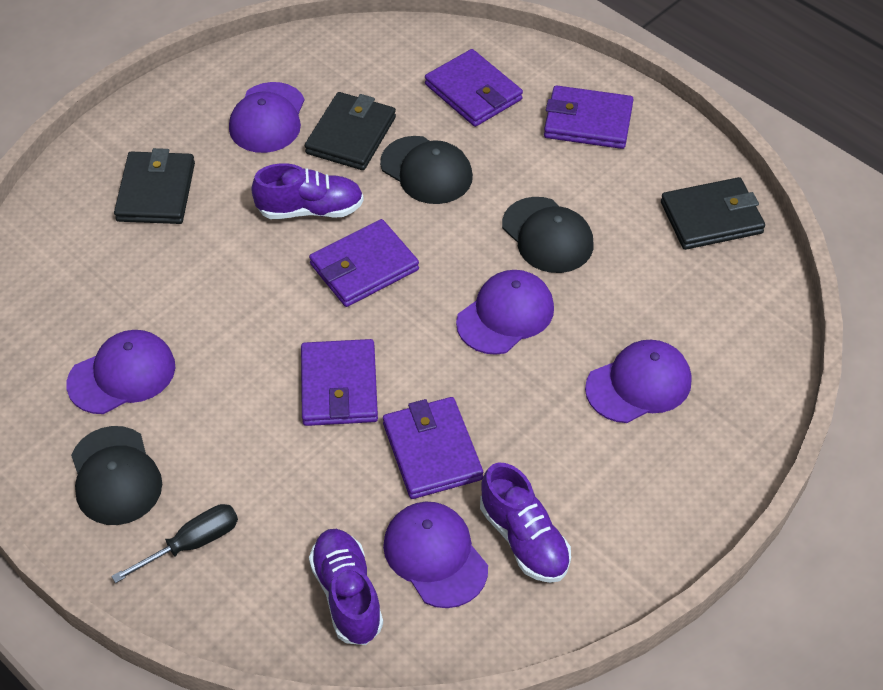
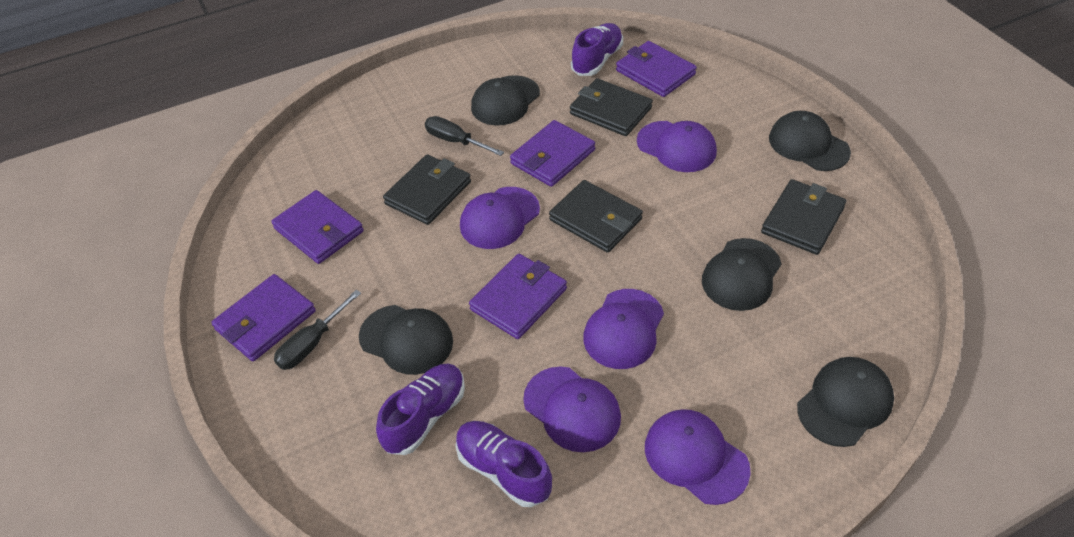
black cap: 3 -> 5
black screwdriver: 1 -> 2
black wallet: 3 -> 4

